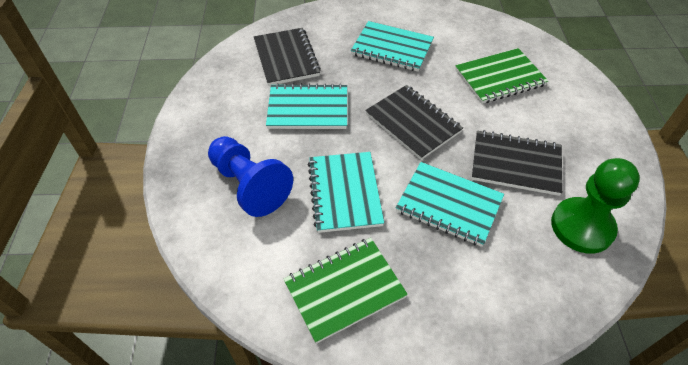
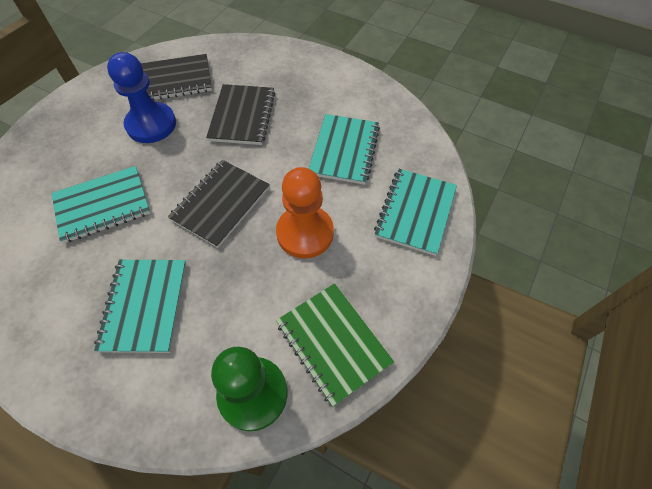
green notebook: 2 -> 1
orange pawn: 0 -> 1

